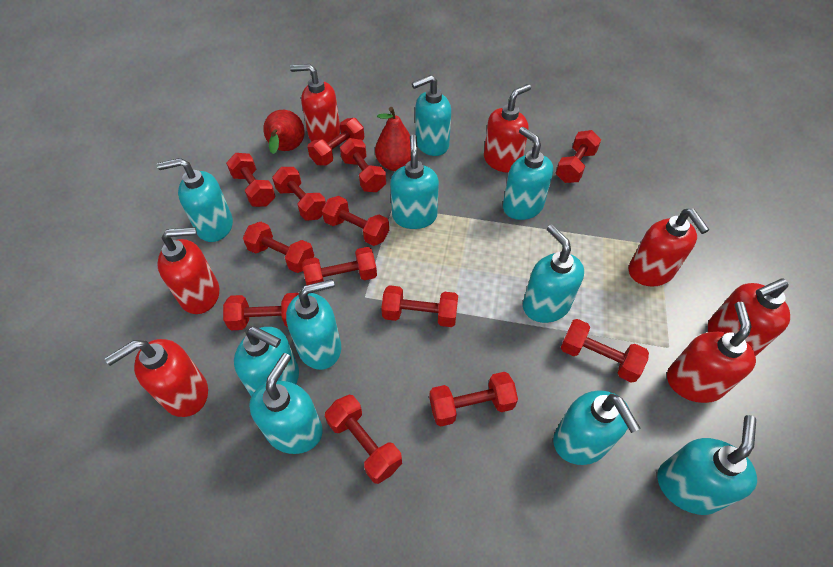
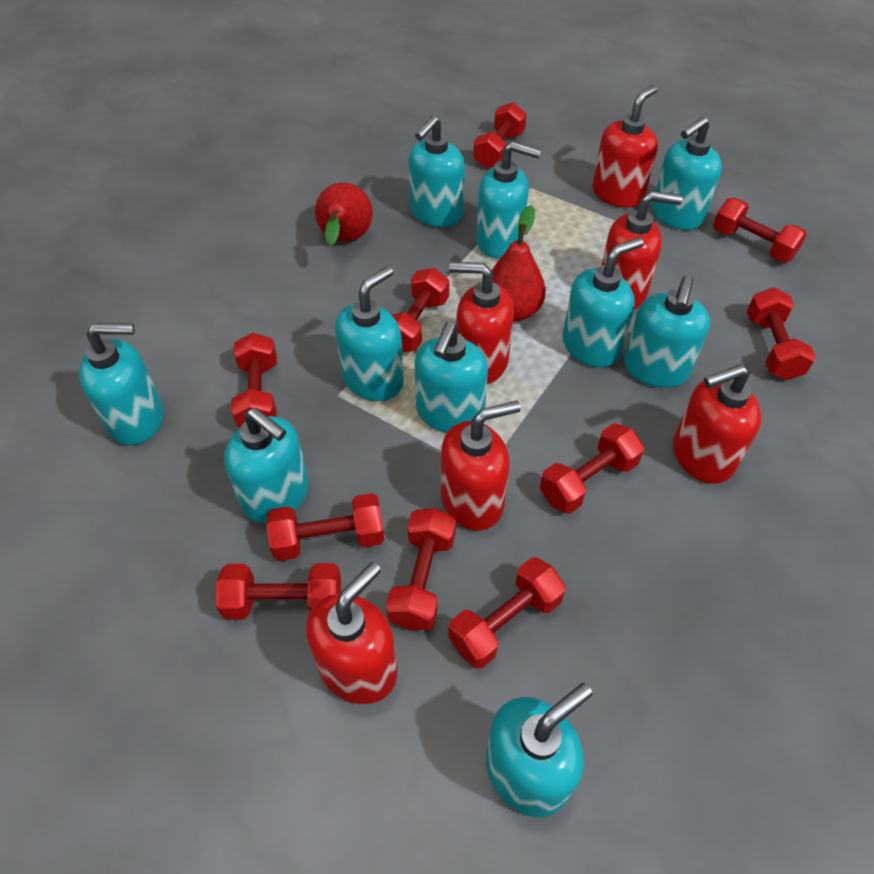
red dumbbell: 13 -> 10
red soap dispenser: 7 -> 6

